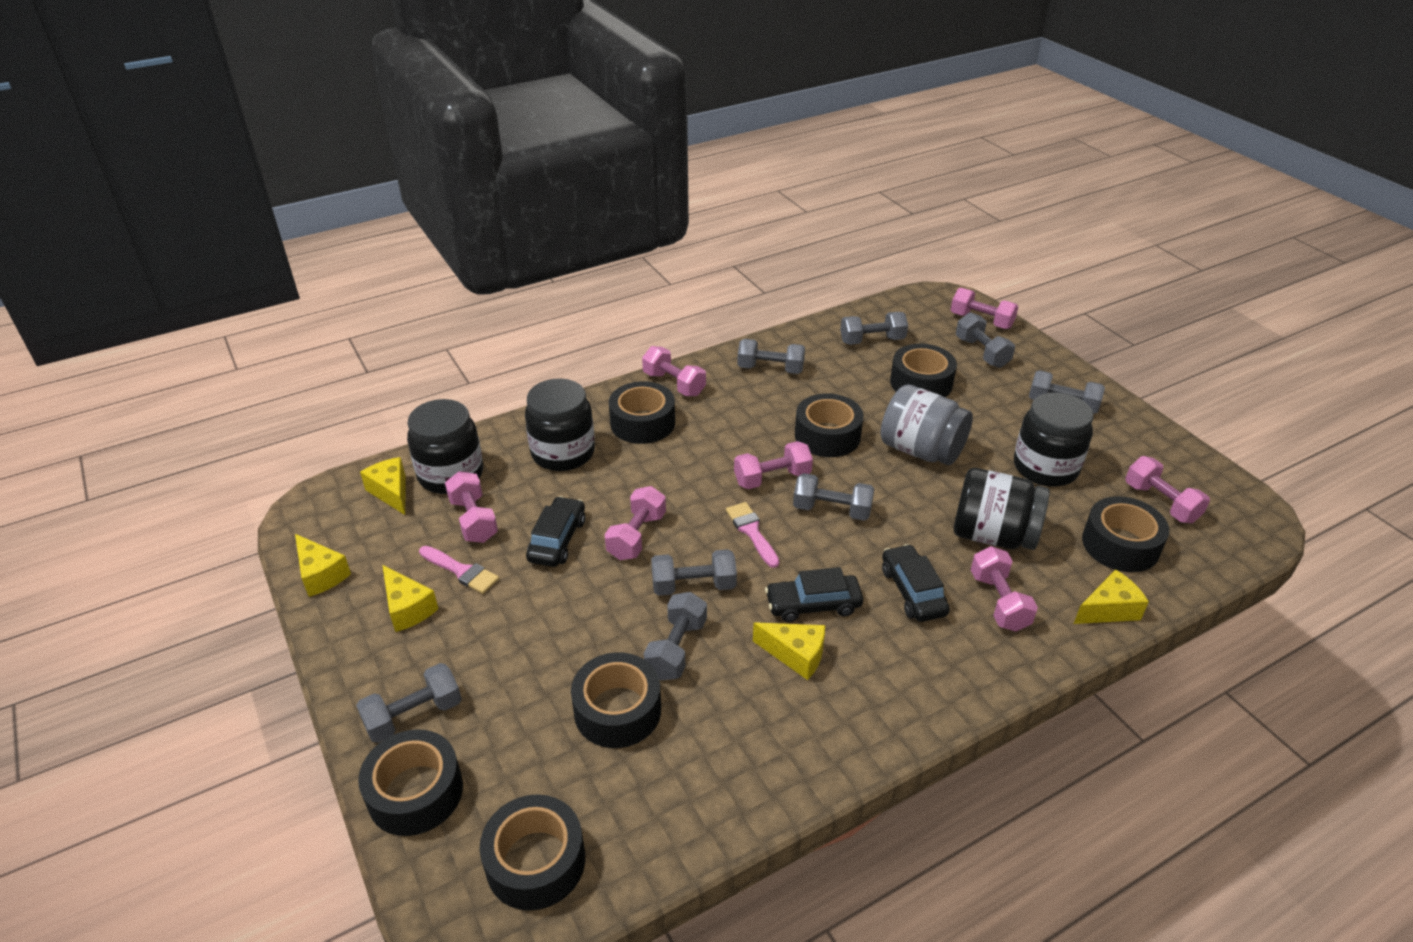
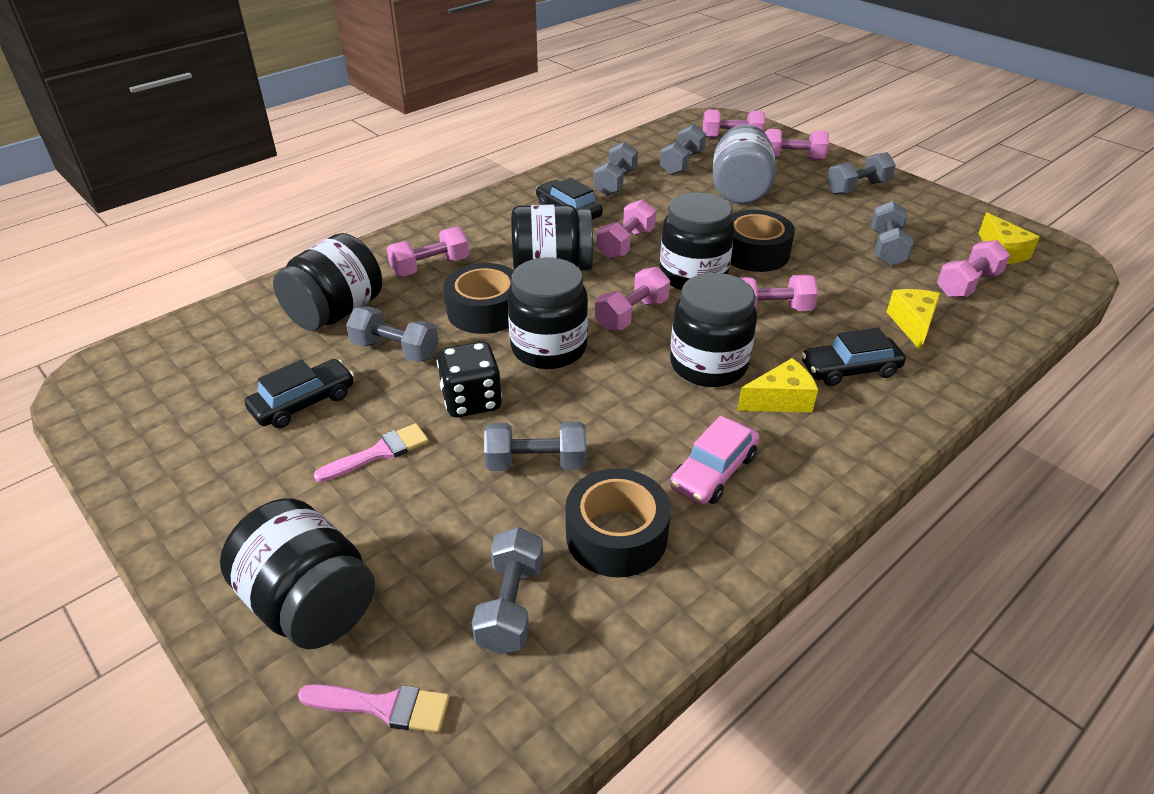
black dice: 0 -> 1
black jar: 4 -> 6
black tape: 7 -> 3
grey dumbbell: 8 -> 7
pink car: 0 -> 1
yellow cheese: 5 -> 3

